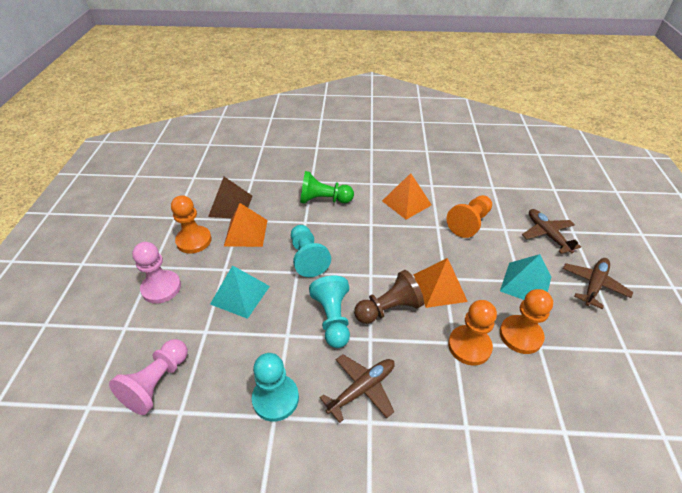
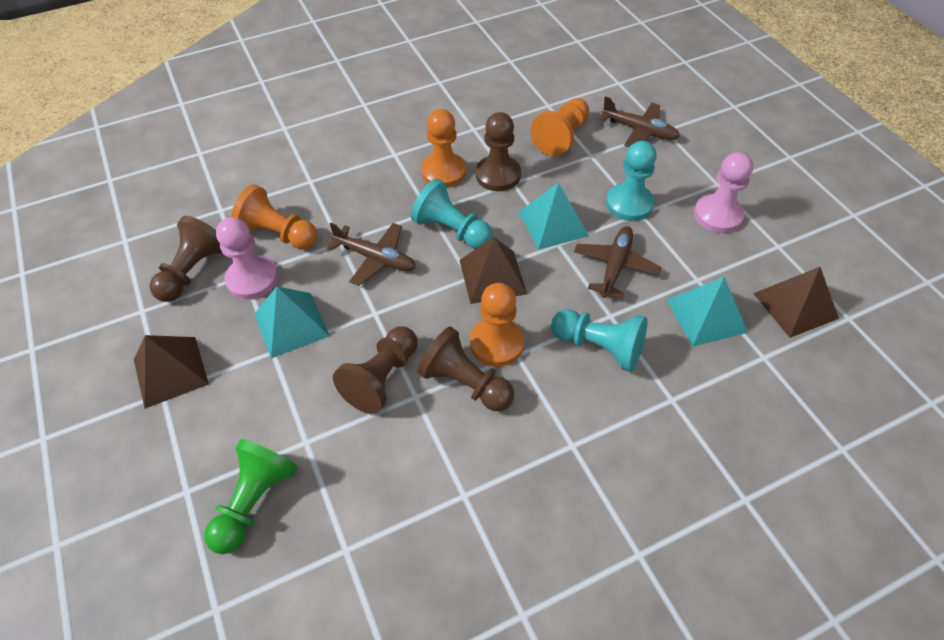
brown pawn: 1 -> 4
brown pyramid: 1 -> 3
orange pyramid: 3 -> 0
turquoise pyramid: 2 -> 3

